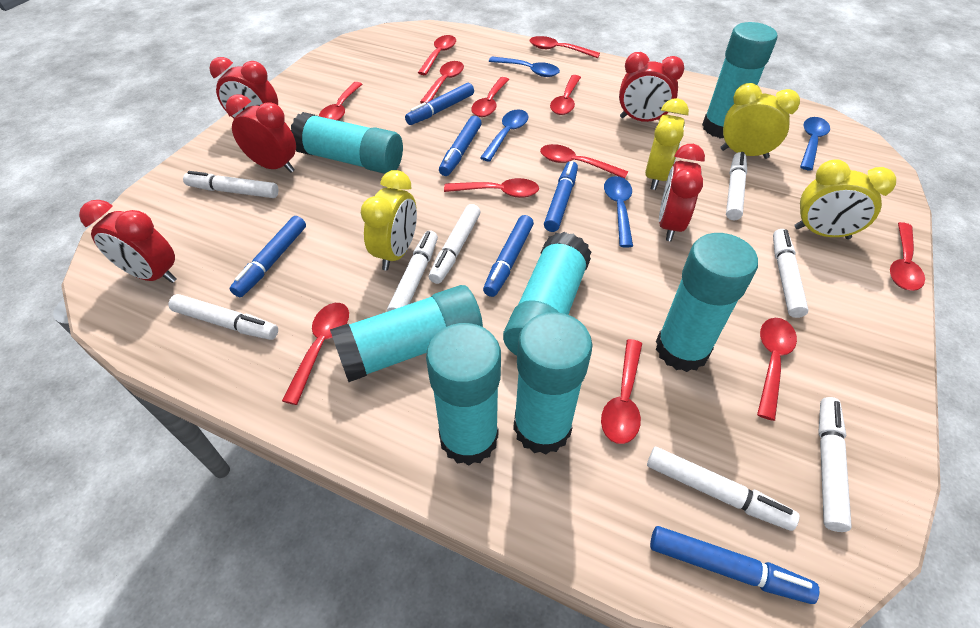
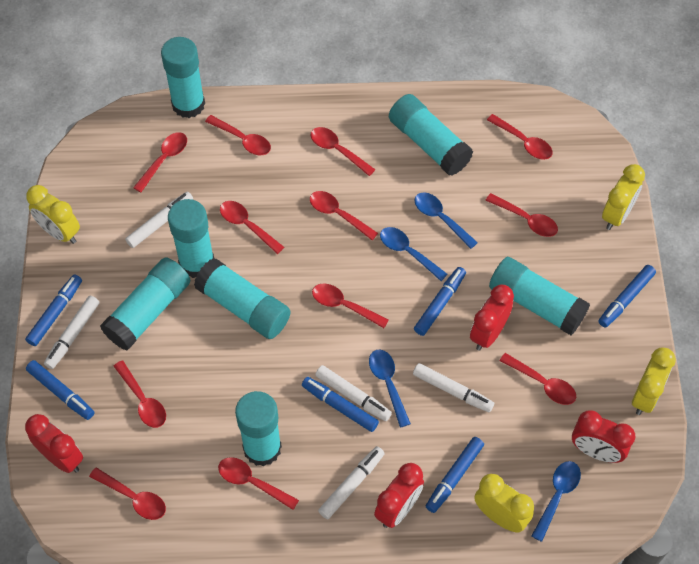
red clock: 5 -> 4
white marker: 8 -> 5

